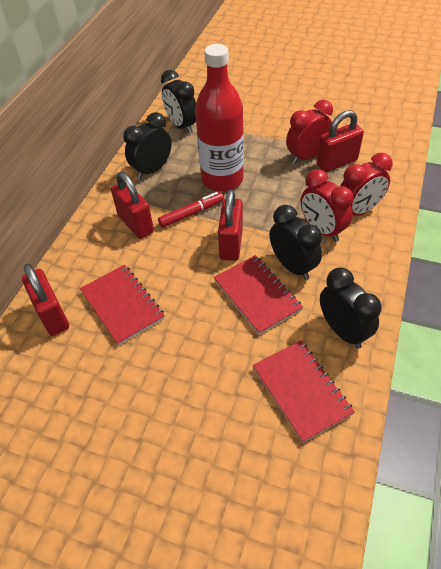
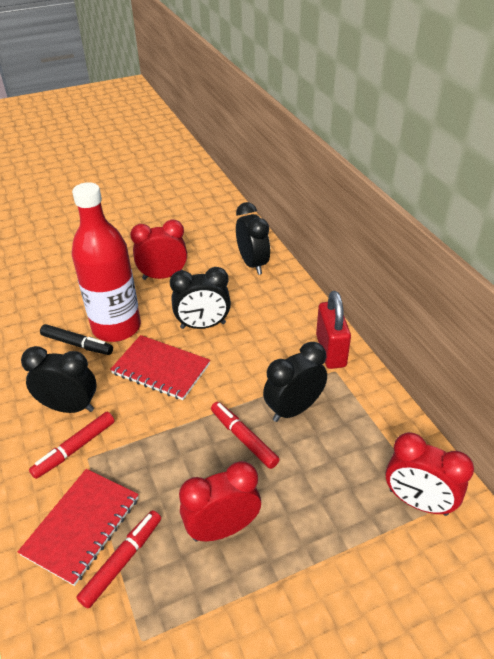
black marker: 0 -> 1
red marker: 1 -> 3
red notebook: 3 -> 2
red padlock: 4 -> 1

